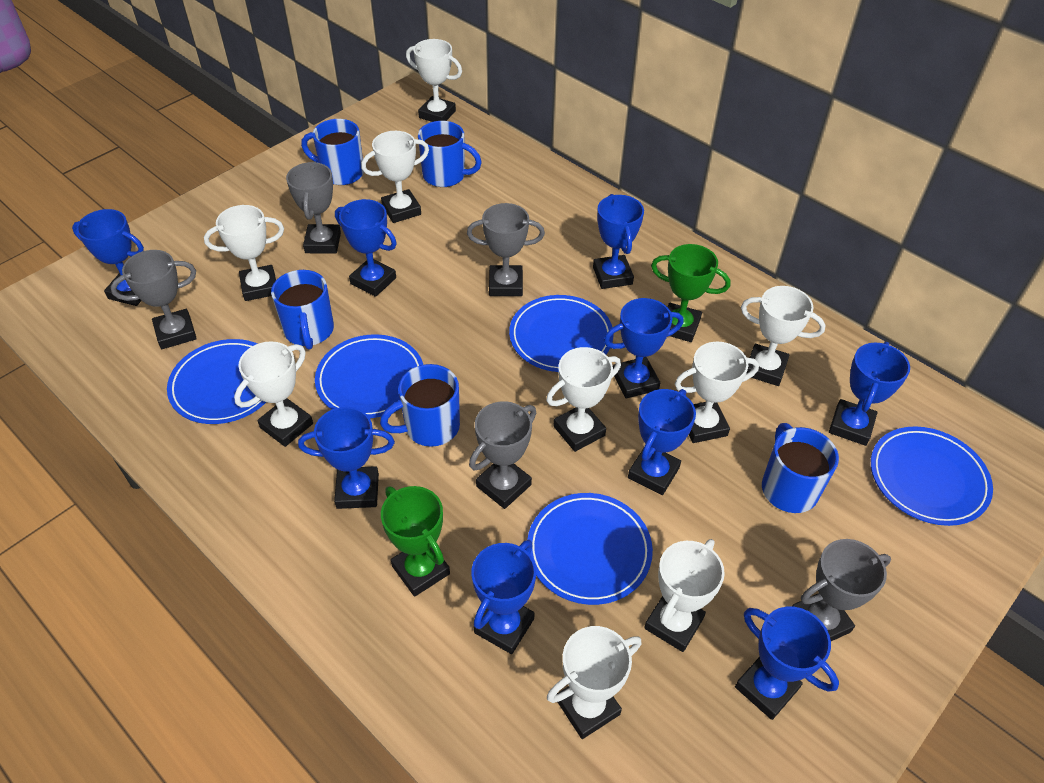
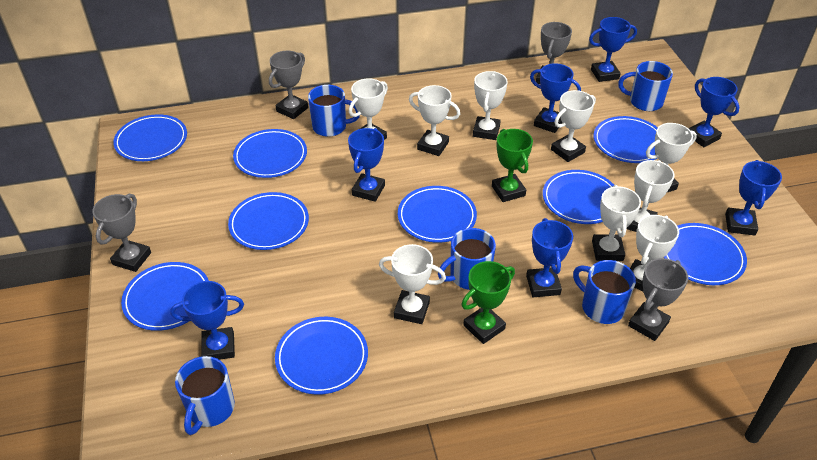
blue plate: 5 -> 9
blue trophy: 9 -> 7
grey trophy: 5 -> 4

